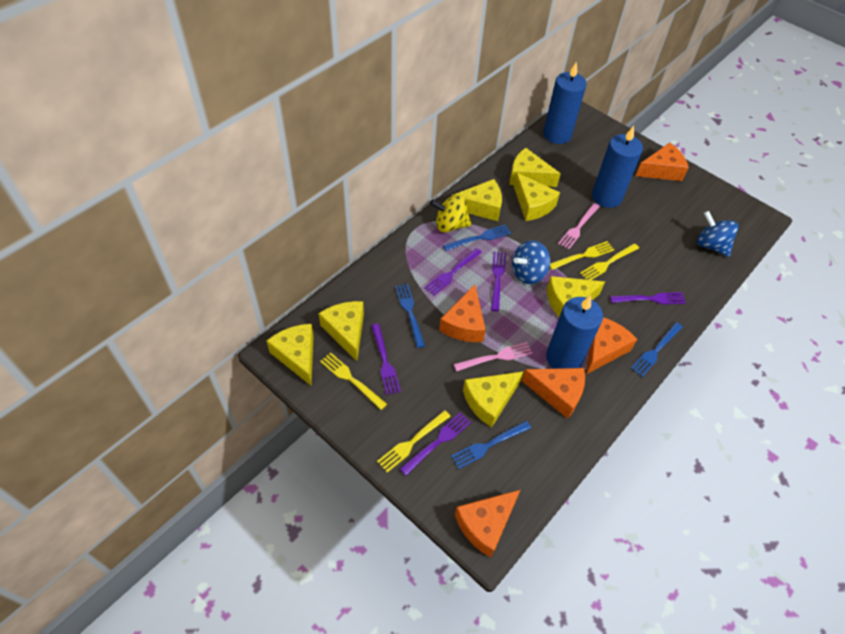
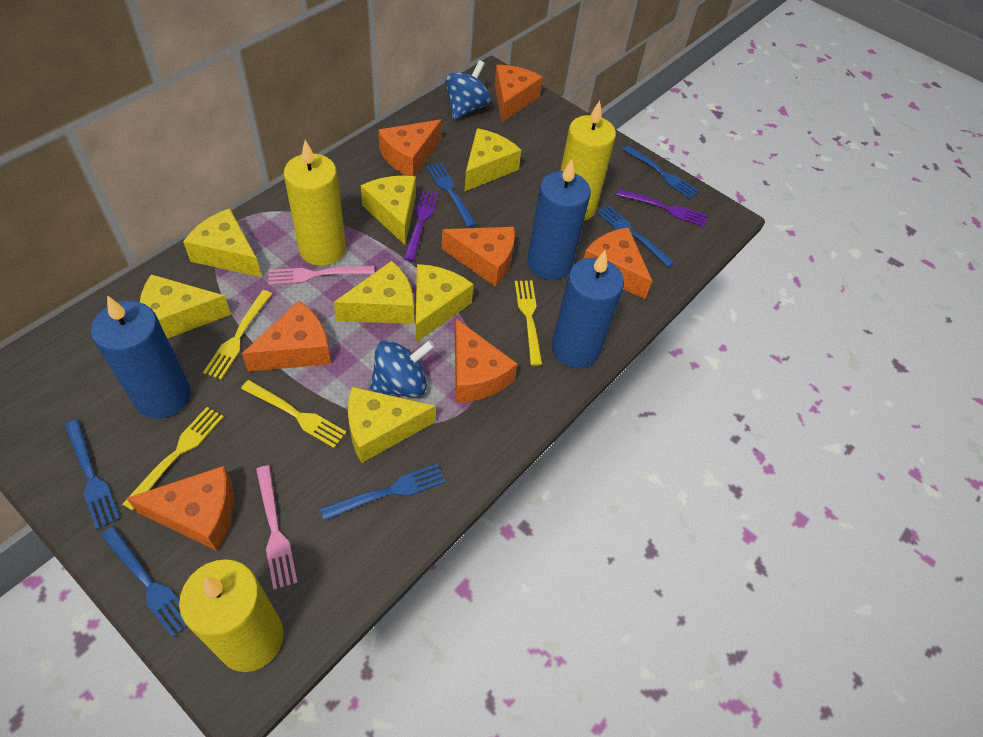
blue fork: 4 -> 6
orange cheese: 5 -> 7
purple fork: 5 -> 2
yellow candle: 0 -> 3
yellow spinning top: 1 -> 0

